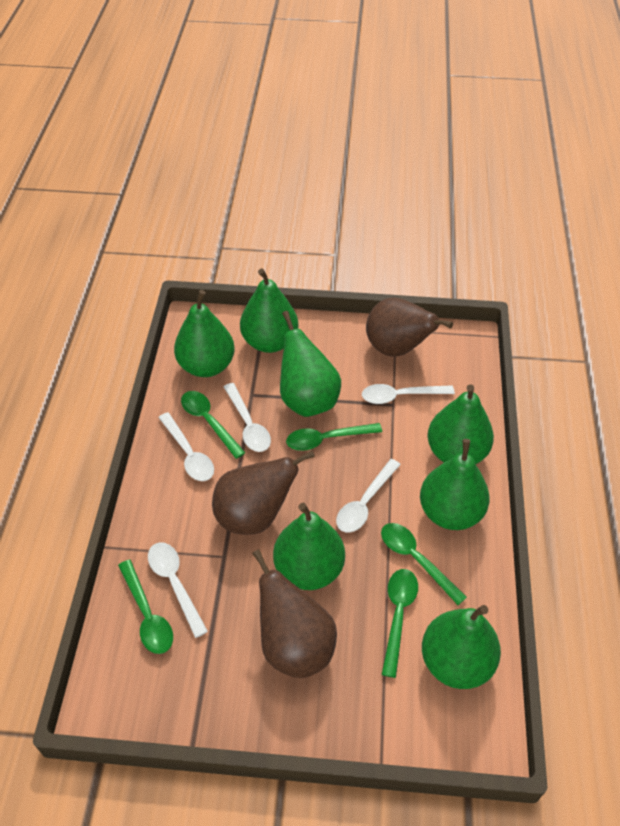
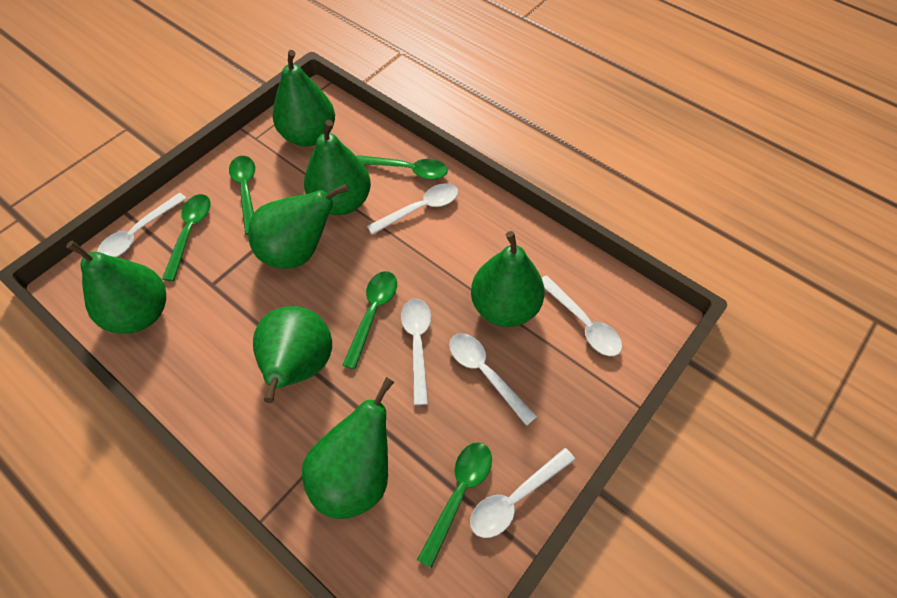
brown pear: 3 -> 0
white spoon: 5 -> 6

